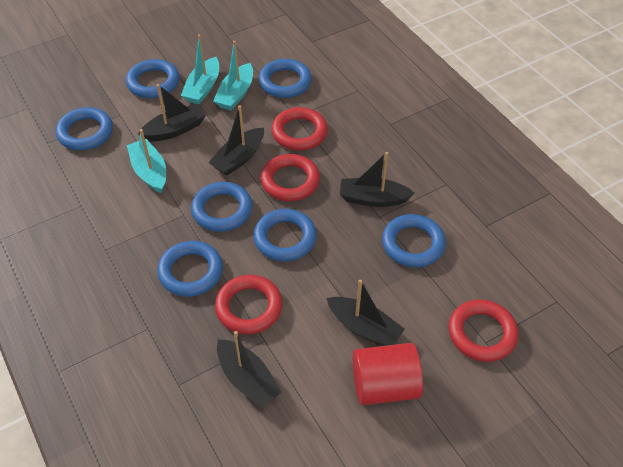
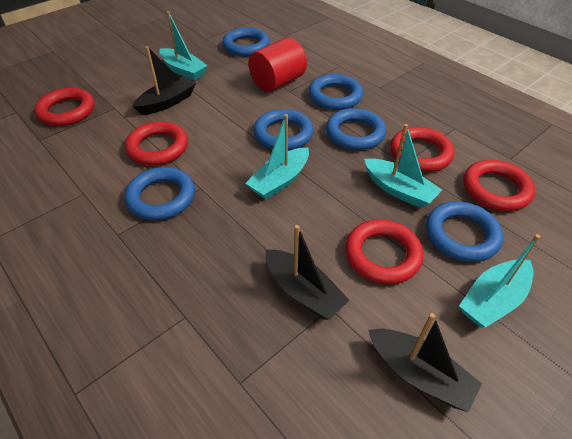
black boat: 5 -> 3
blue ring: 7 -> 6
red ring: 4 -> 5
turquoise boat: 3 -> 4

